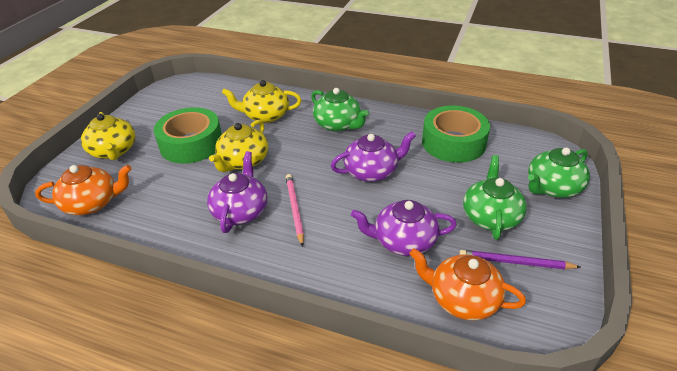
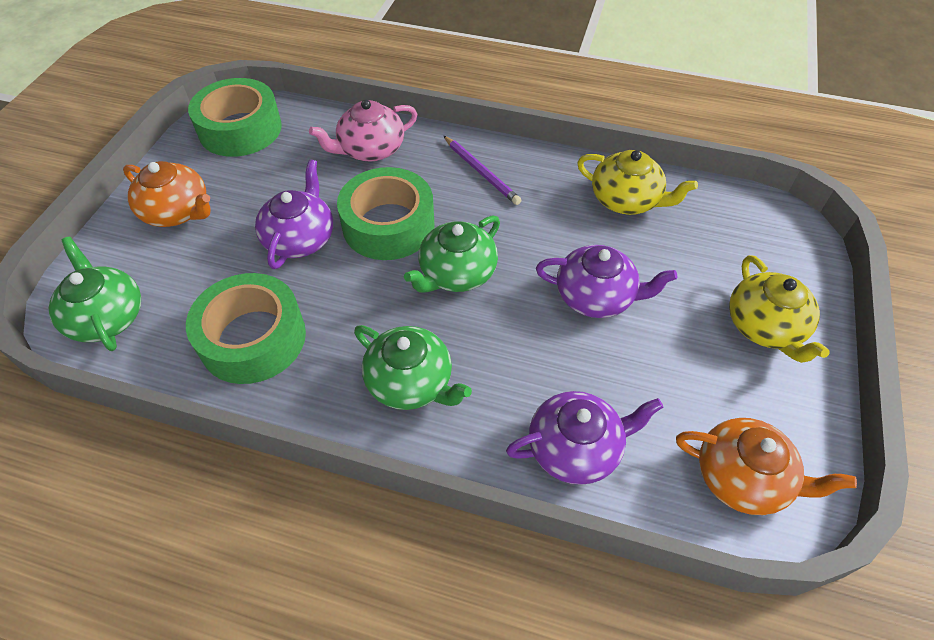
green tape: 2 -> 3
pink pencil: 1 -> 0
pink teapot: 0 -> 1
yellow teapot: 3 -> 2

